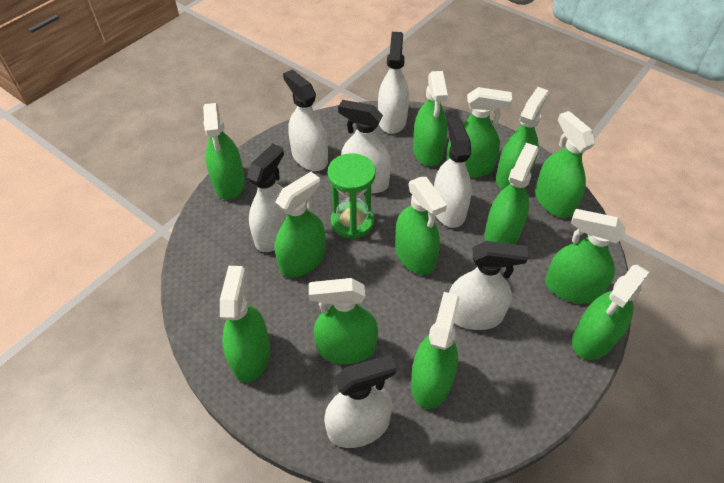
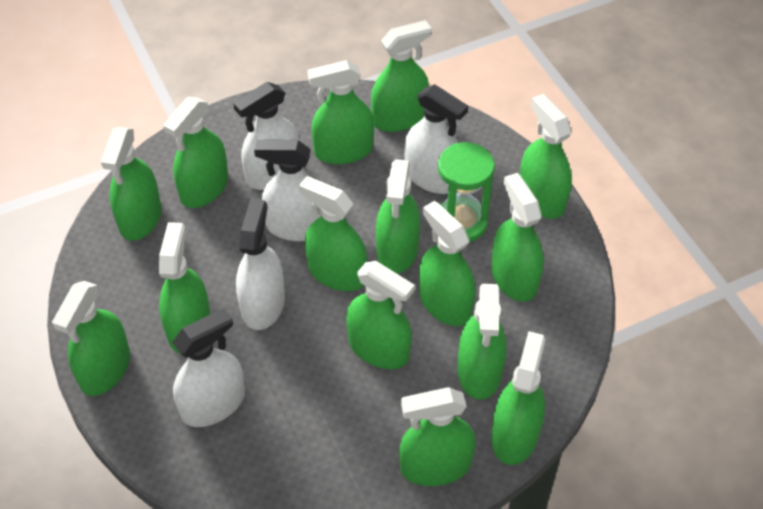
green spray bottle: 13 -> 15
white spray bottle: 7 -> 5

